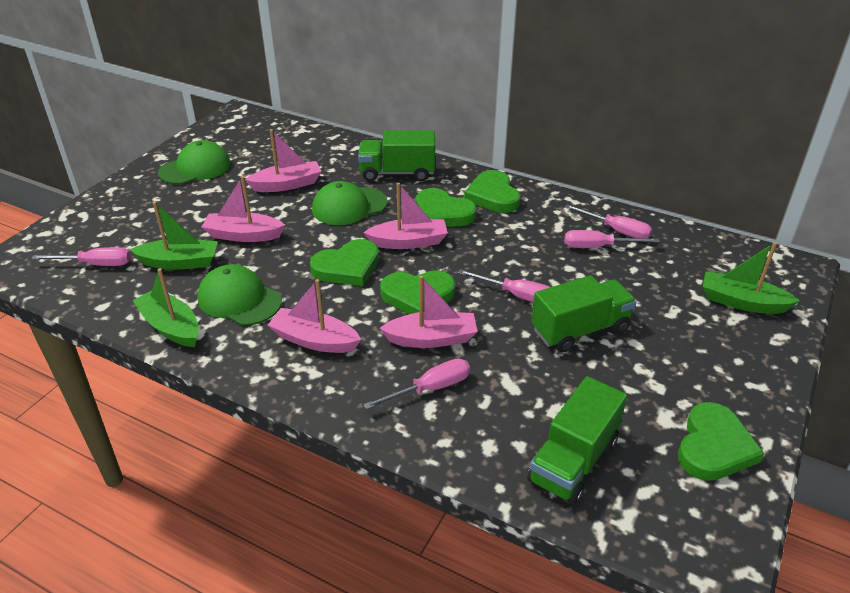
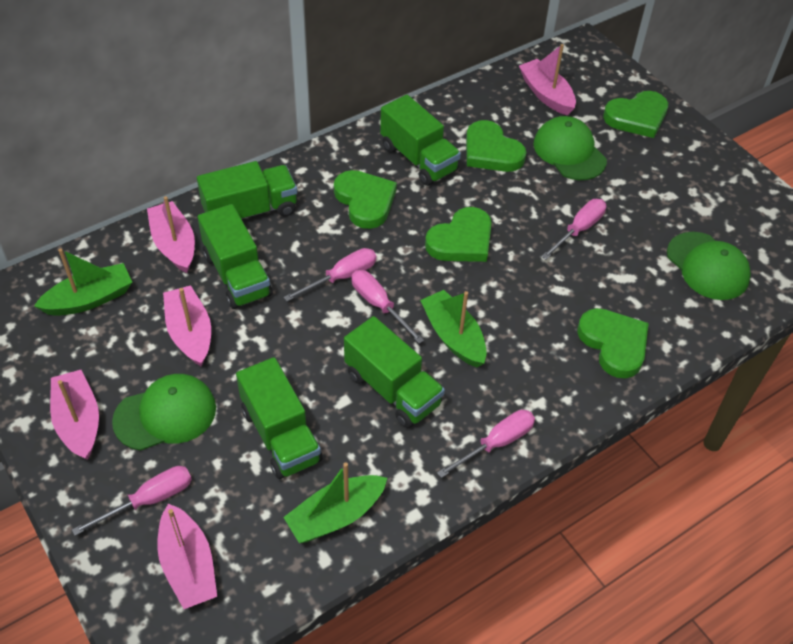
green truck: 3 -> 5

